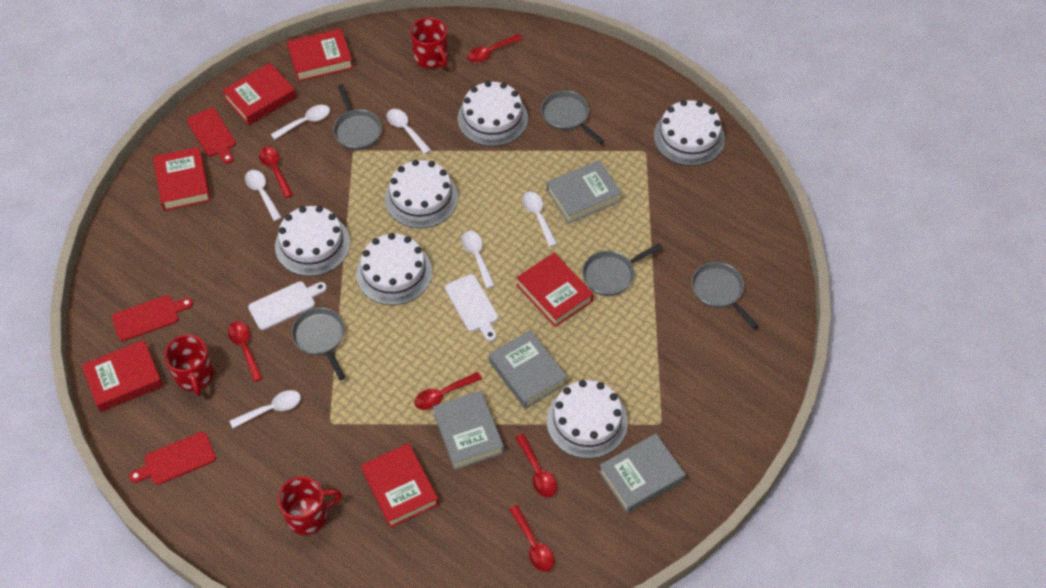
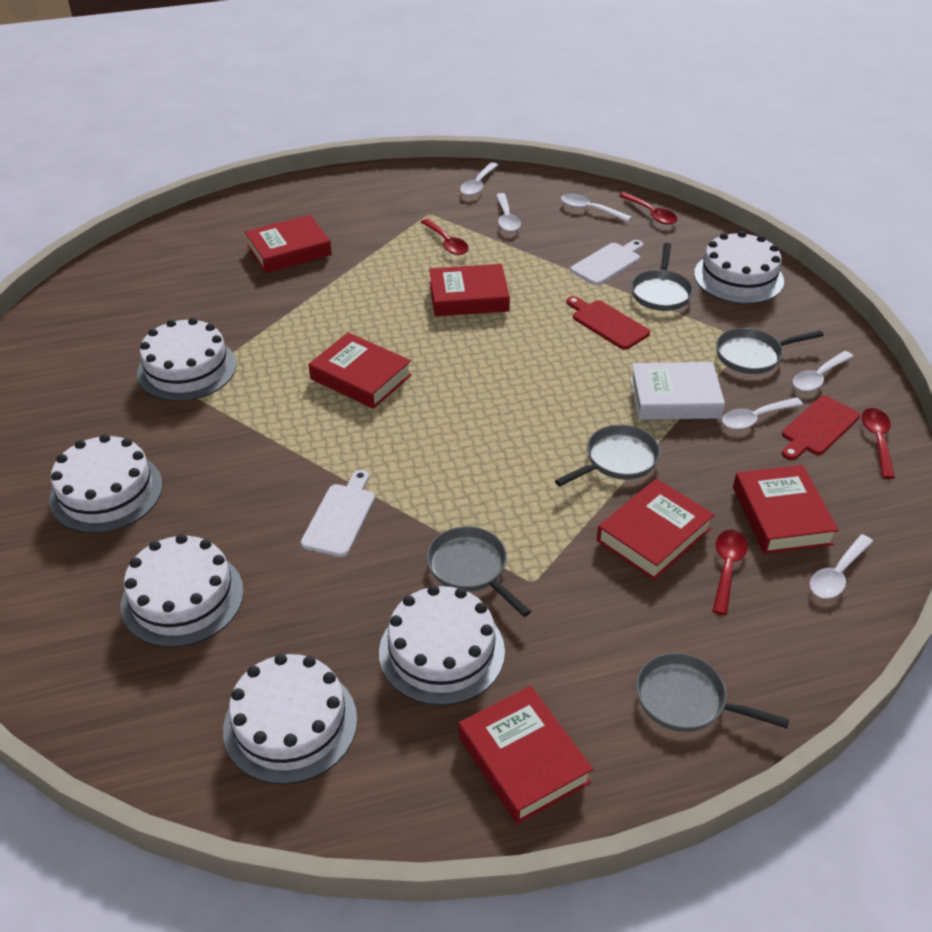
grey book: 4 -> 0
red cutting board: 3 -> 2
red mug: 3 -> 0
red spoon: 6 -> 4
white book: 0 -> 1

